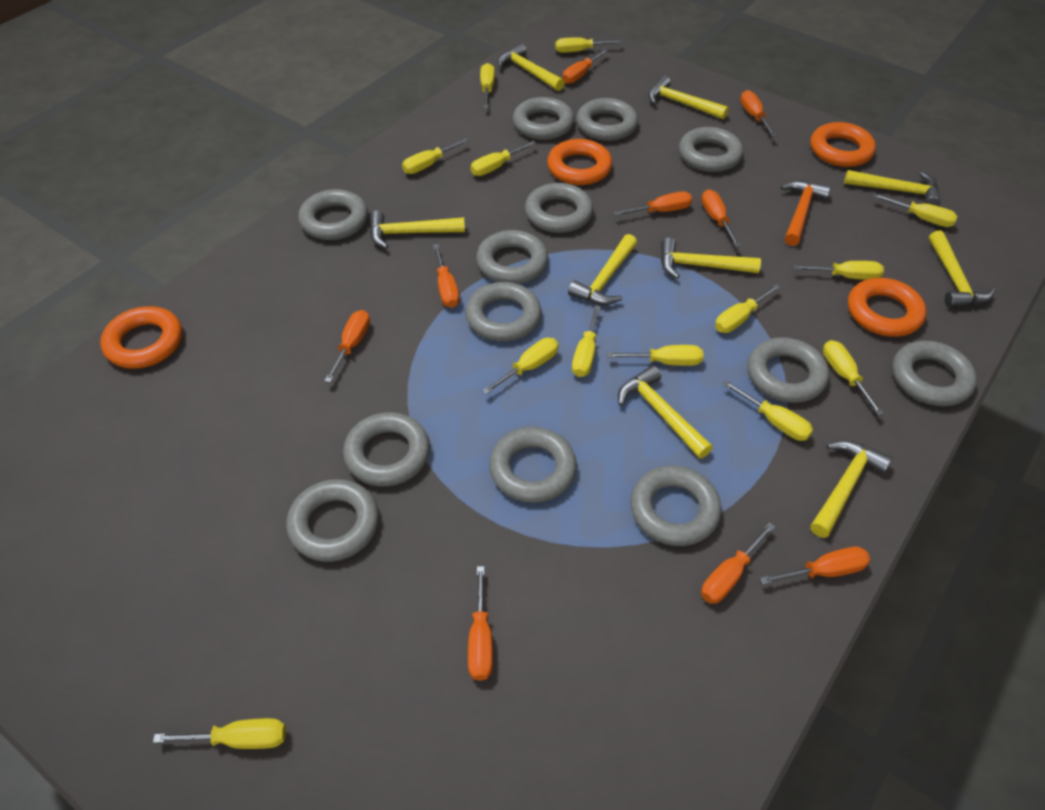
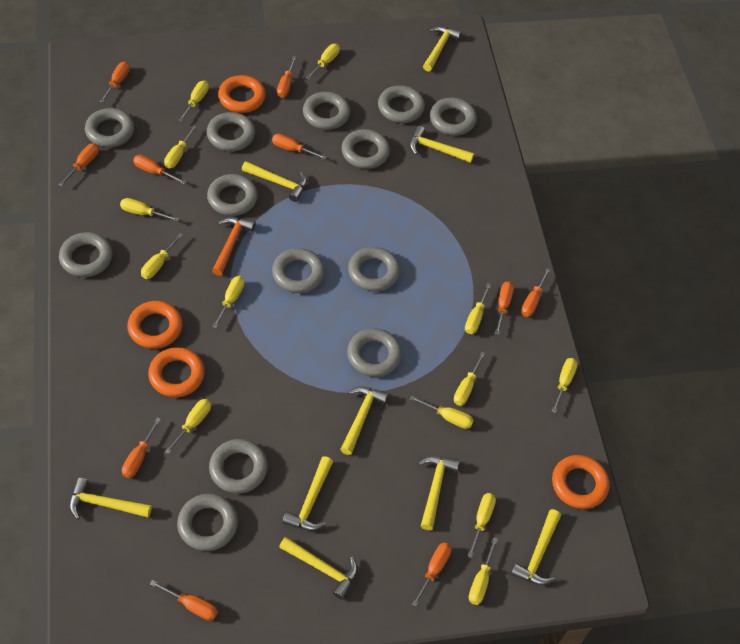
orange screwdriver: 9 -> 10

